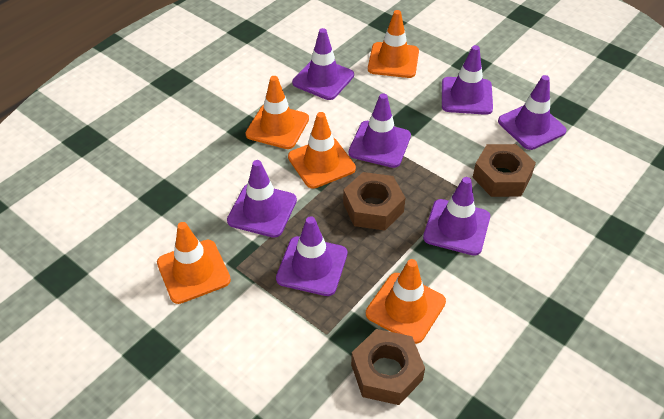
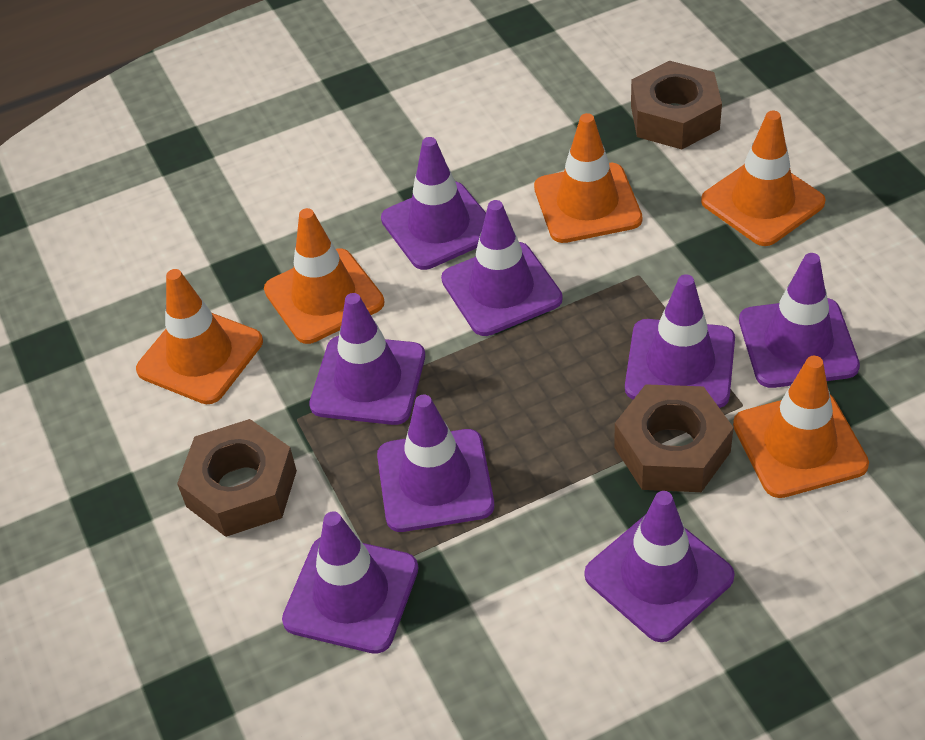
purple traffic cone: 7 -> 8

